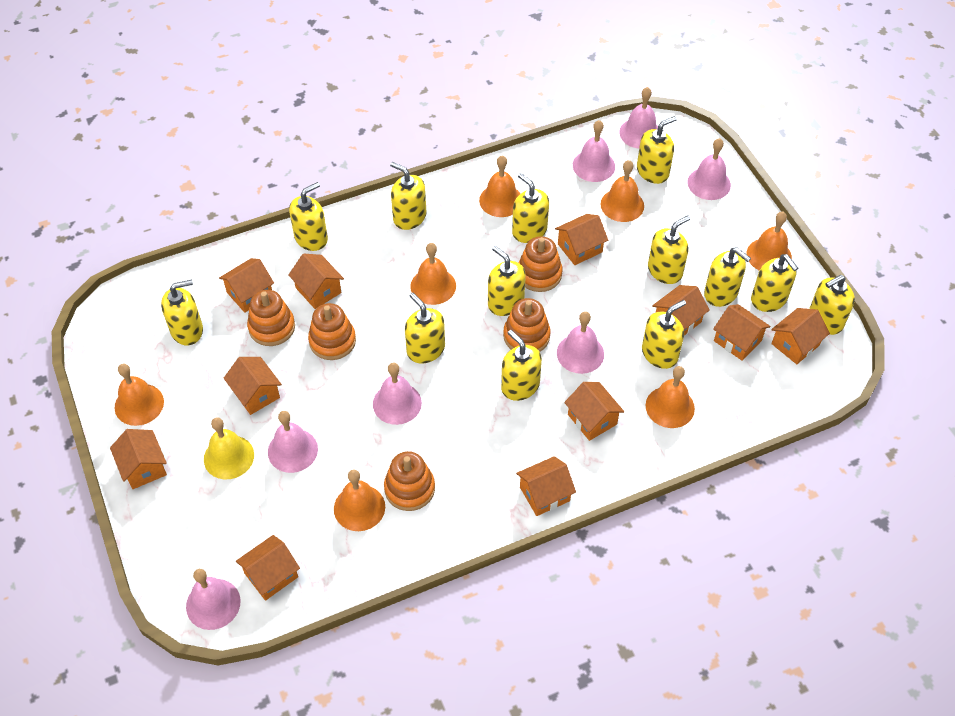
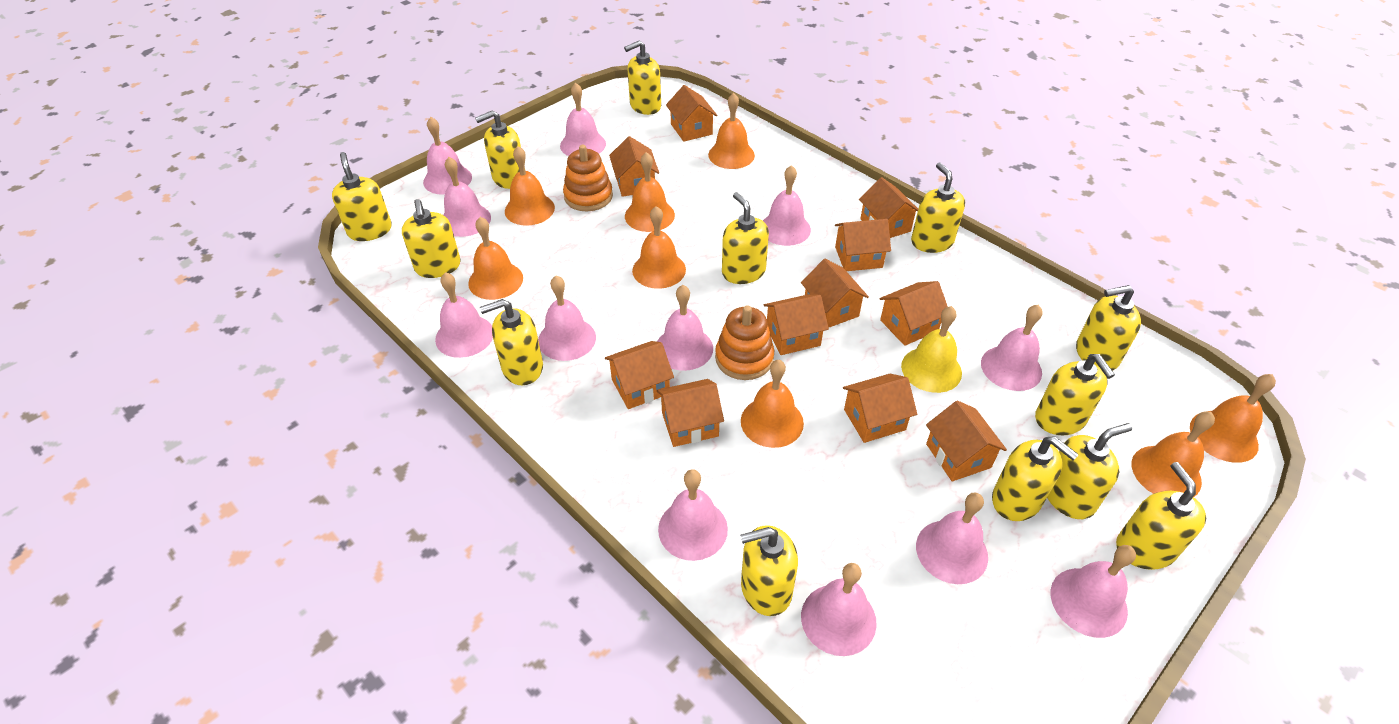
orange bell: 7 -> 8
orange stacking toy: 5 -> 2
pink bell: 7 -> 12

